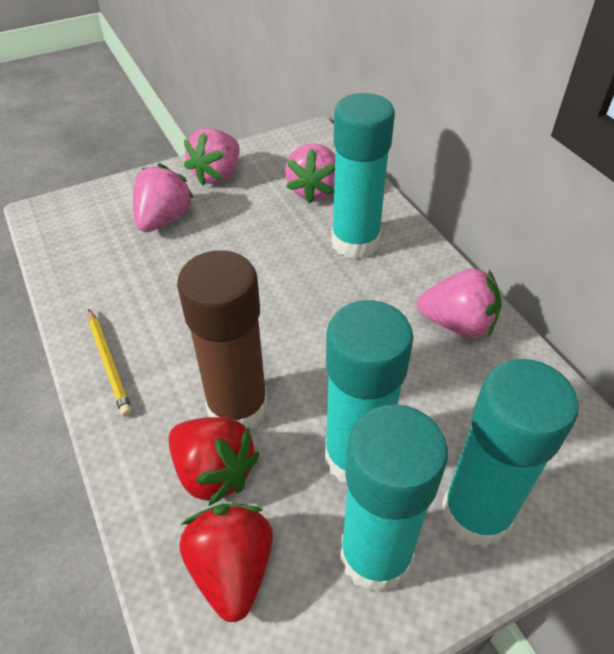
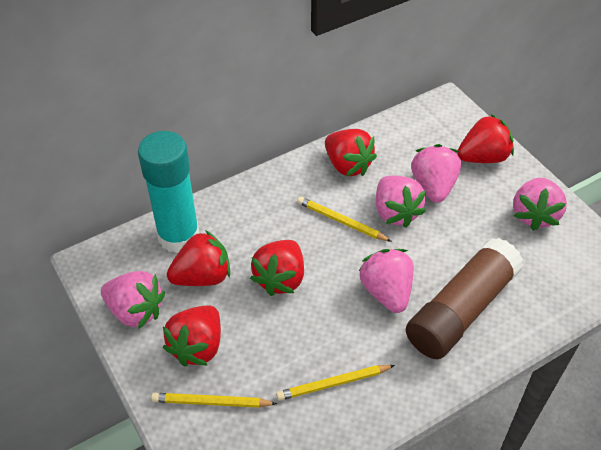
pink strawberry: 4 -> 5
red strawberry: 2 -> 5
turquoise glue stick: 4 -> 1
yellow pencil: 1 -> 3

